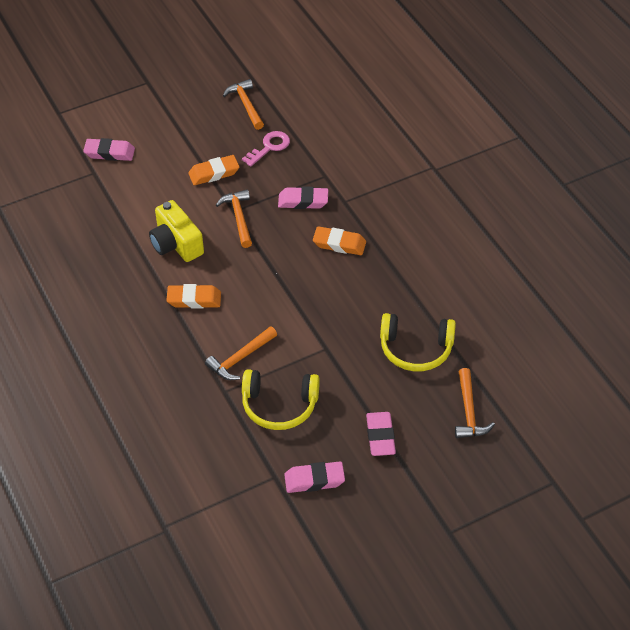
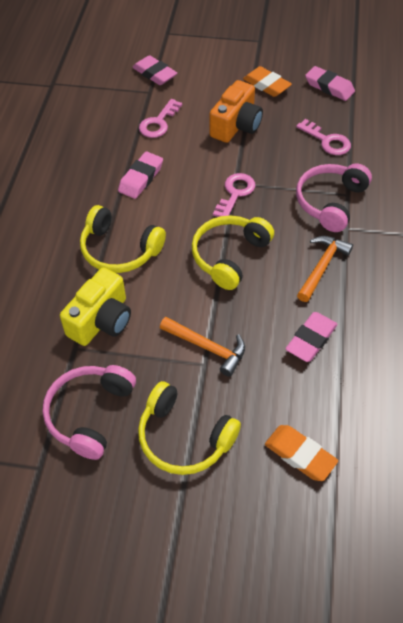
orange camera: 0 -> 1
orange eraser: 3 -> 2
orange hammer: 4 -> 2
pink headphones: 0 -> 2
pink key: 1 -> 3
yellow headphones: 2 -> 3

